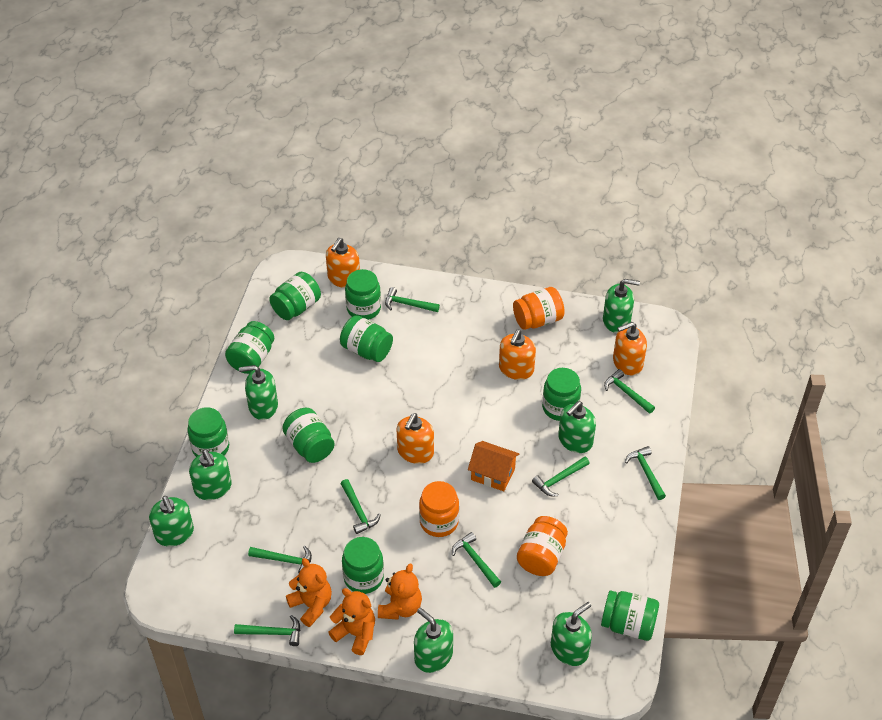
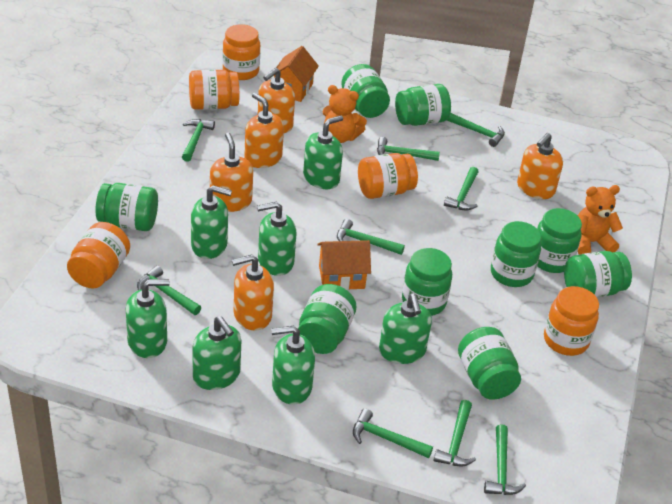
green hammer: 8 -> 9
orange house: 1 -> 2
orange jar: 3 -> 5
orange soap dispenser: 4 -> 5
orange teddy bear: 3 -> 2

